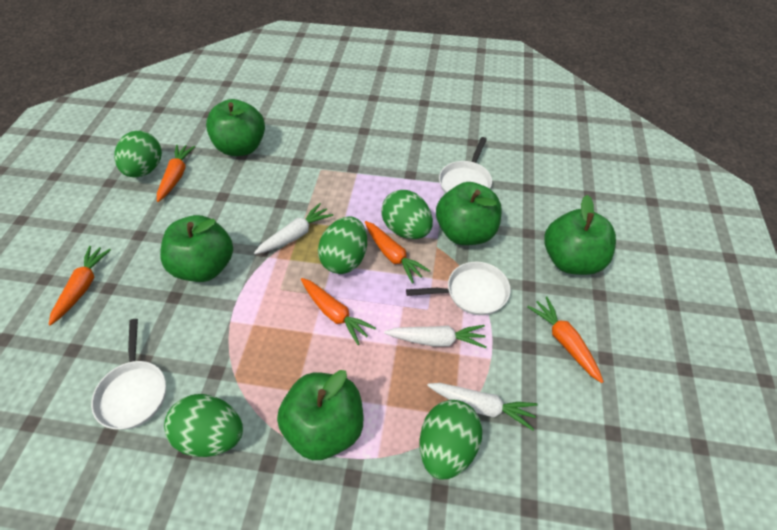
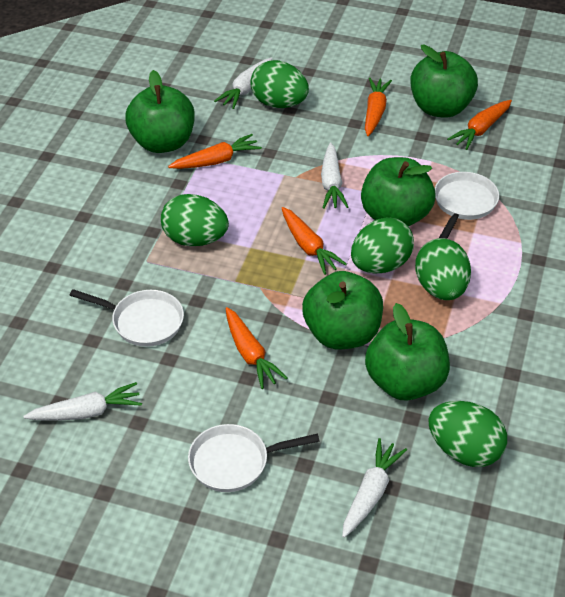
white carrot: 3 -> 4

